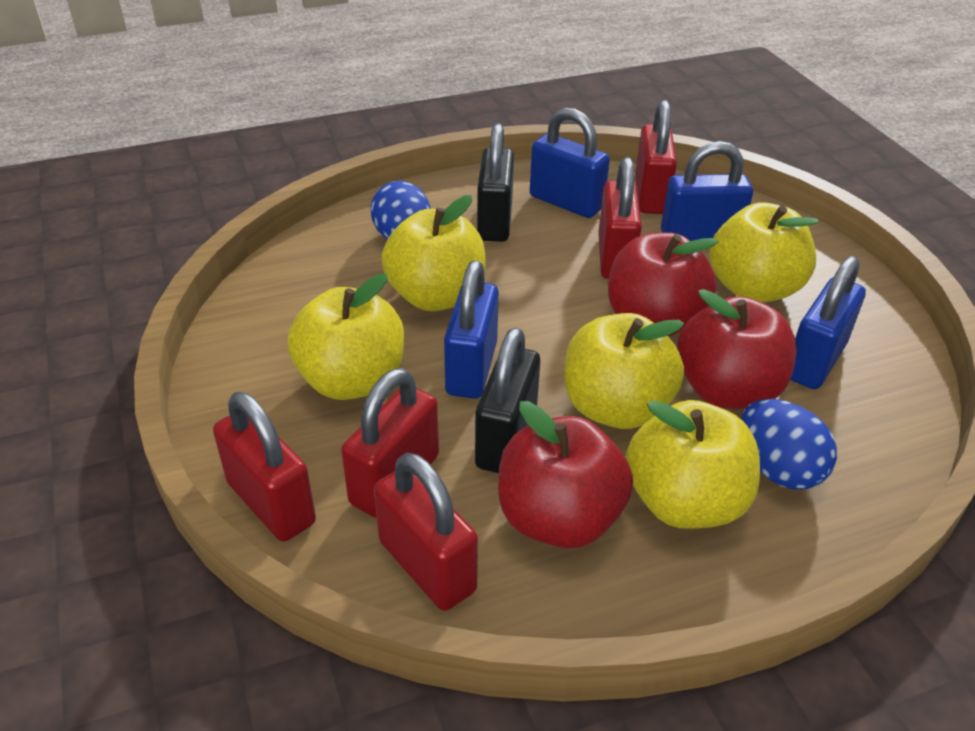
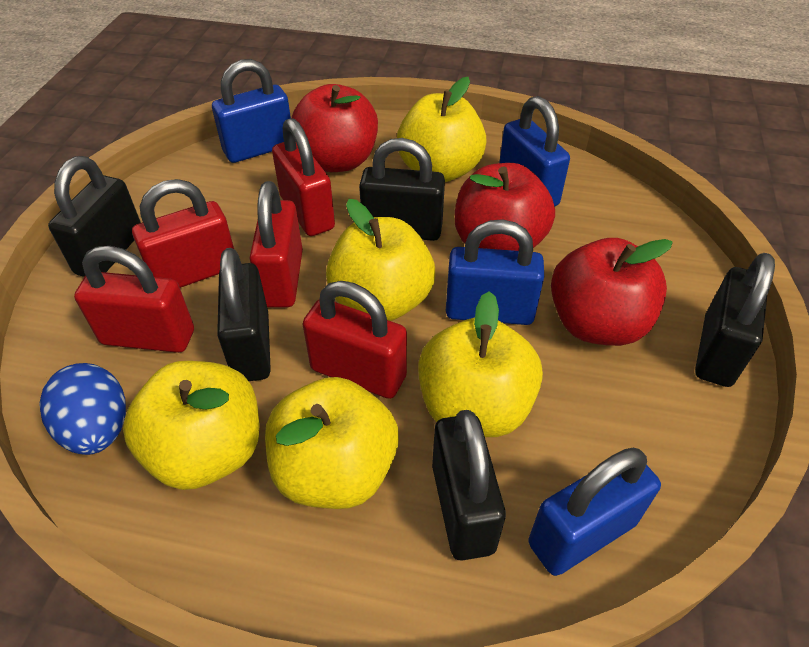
black padlock: 2 -> 5
blue egg: 2 -> 1

